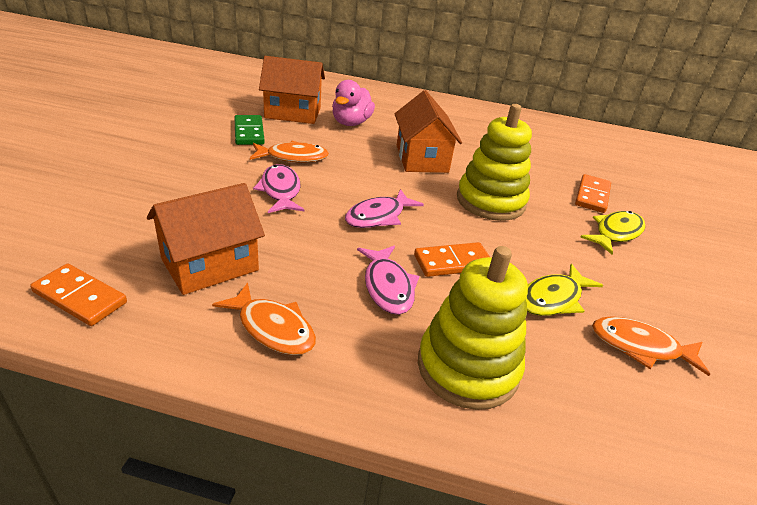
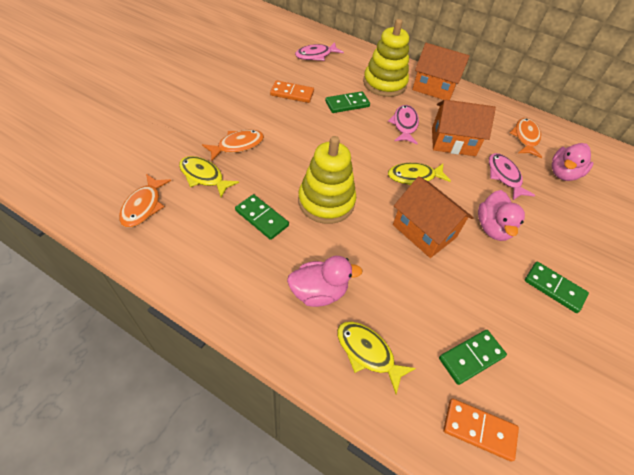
green domino: 1 -> 4
orange domino: 3 -> 2
pink duck: 1 -> 3
yellow fish: 2 -> 3

